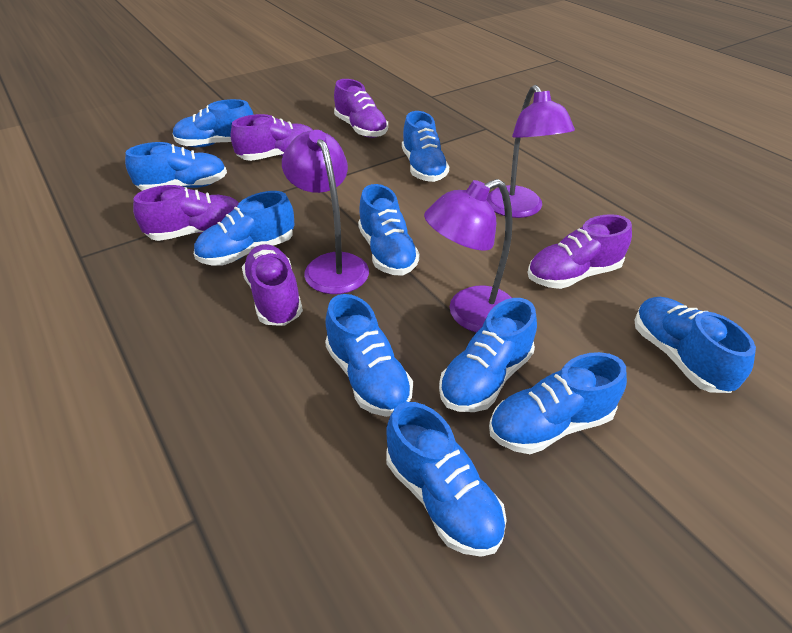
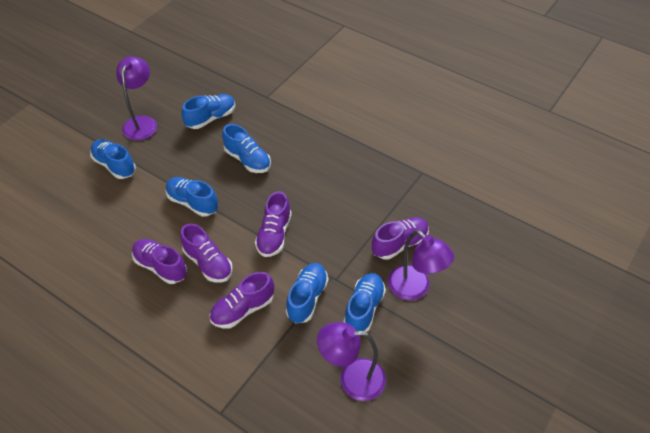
blue shoe: 10 -> 6

